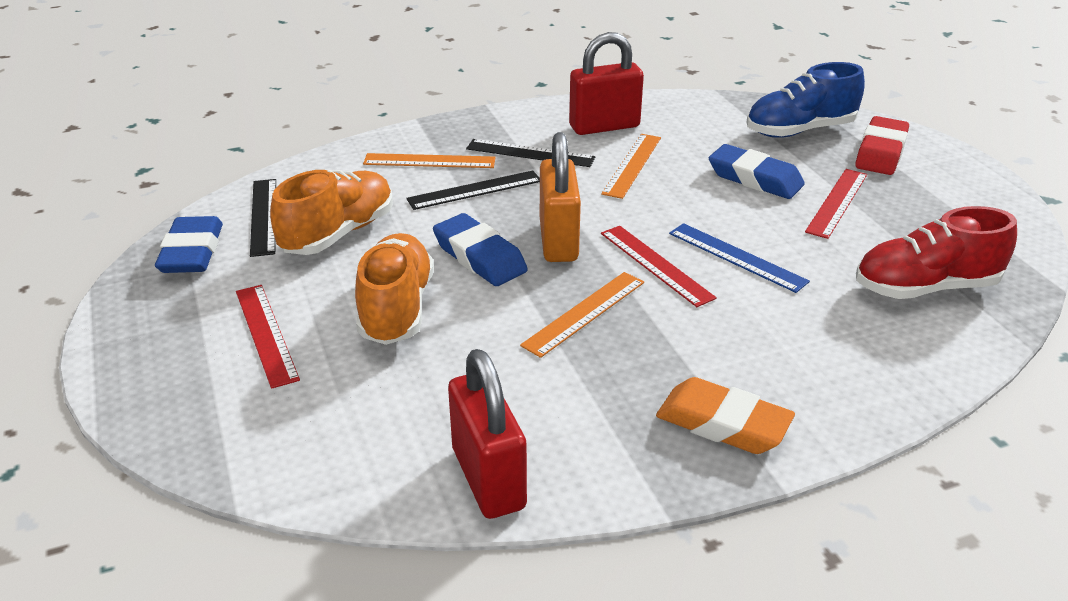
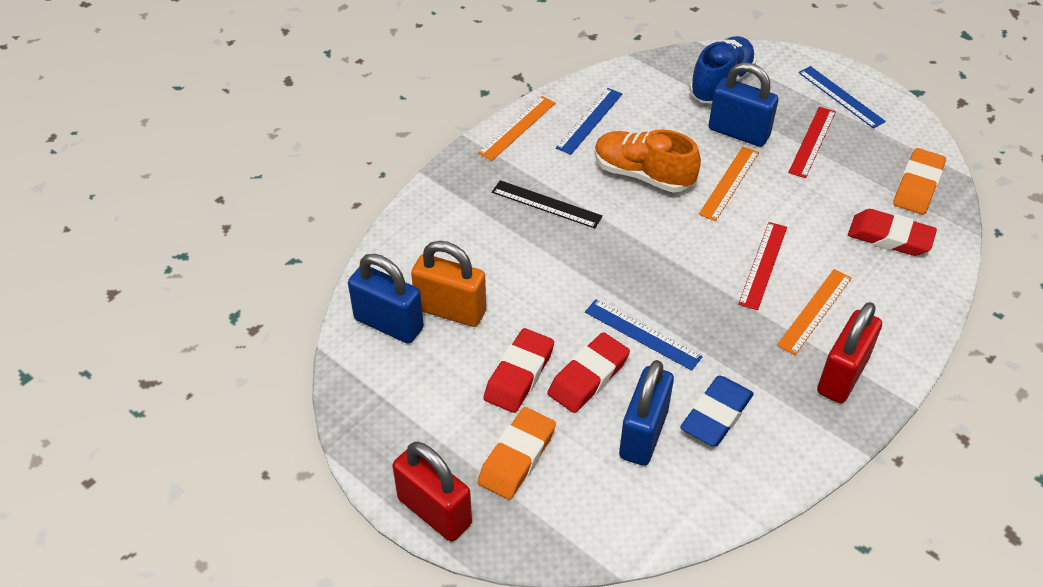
black ruler: 3 -> 1
blue eraser: 3 -> 1
blue padlock: 0 -> 3
blue ruler: 1 -> 3
orange eraser: 1 -> 2
orange shoe: 2 -> 1
red eraser: 1 -> 3
red ruler: 3 -> 2
red shoe: 1 -> 0

